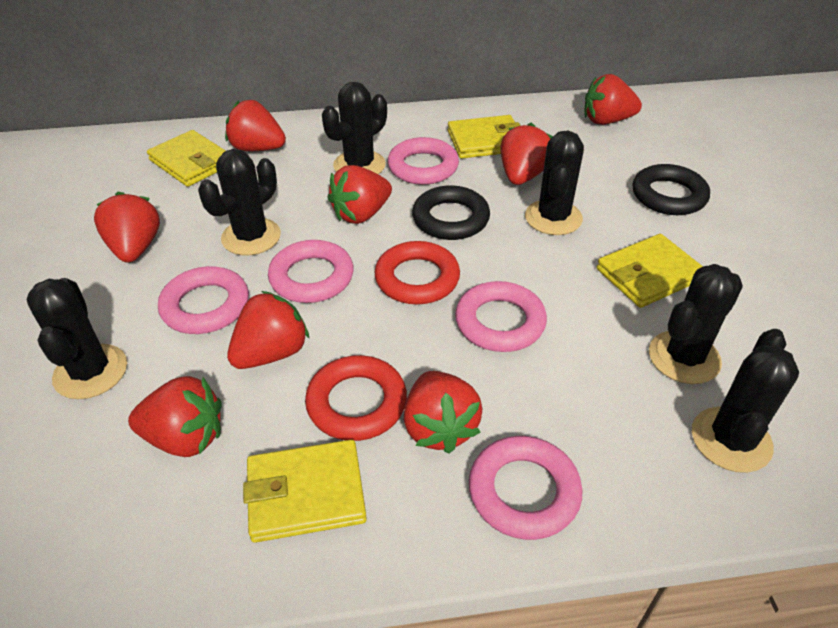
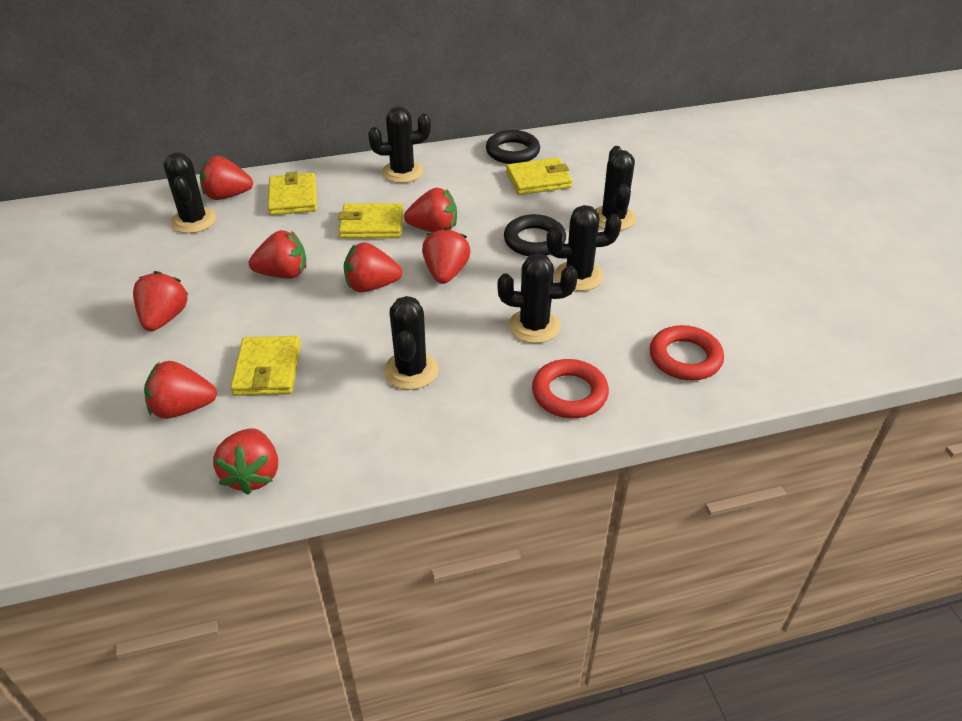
pink ring: 5 -> 0

